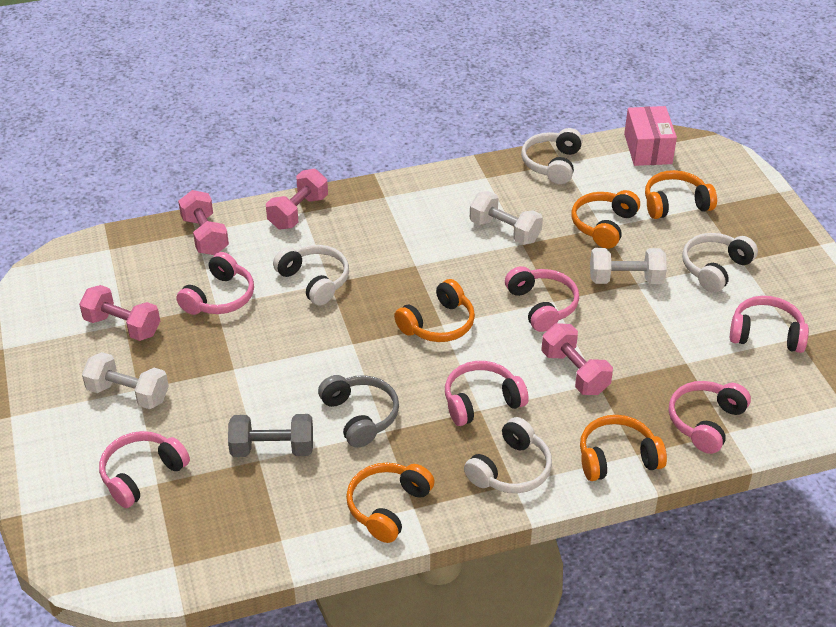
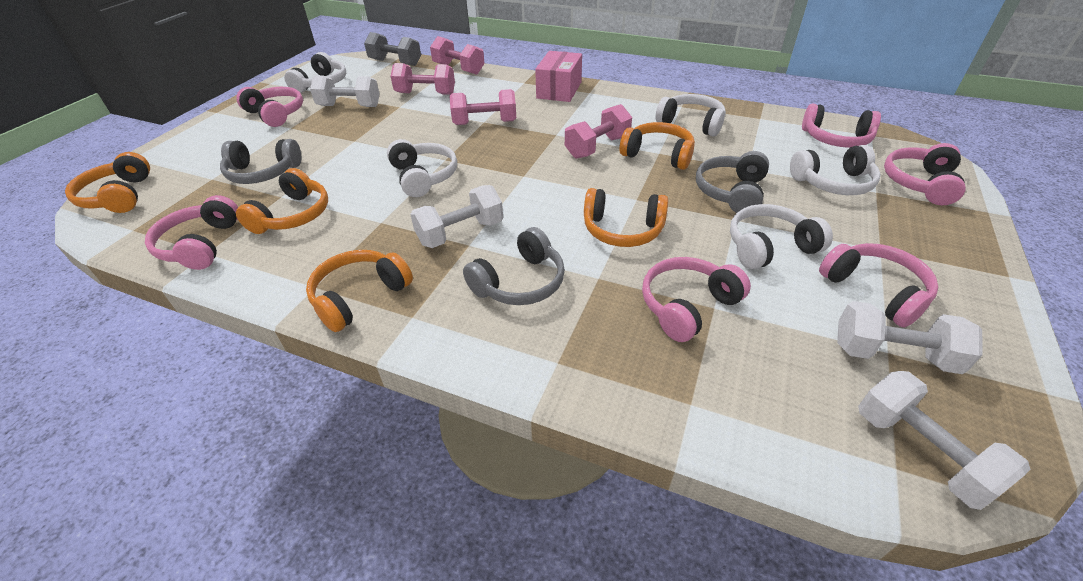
grey headphones: 1 -> 3
white dumbbell: 3 -> 4
white headphones: 4 -> 5

